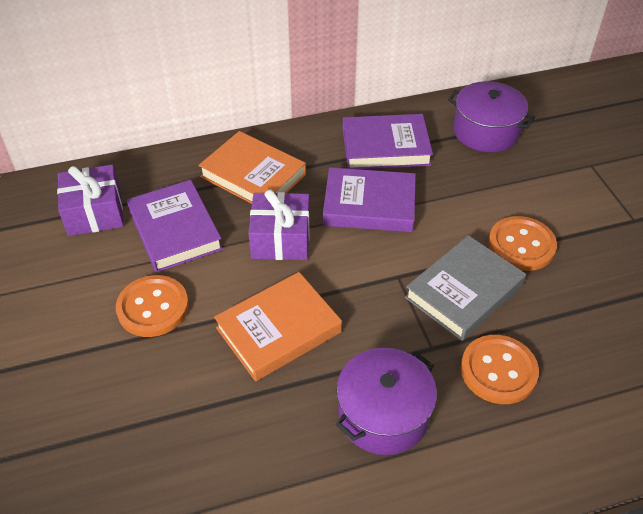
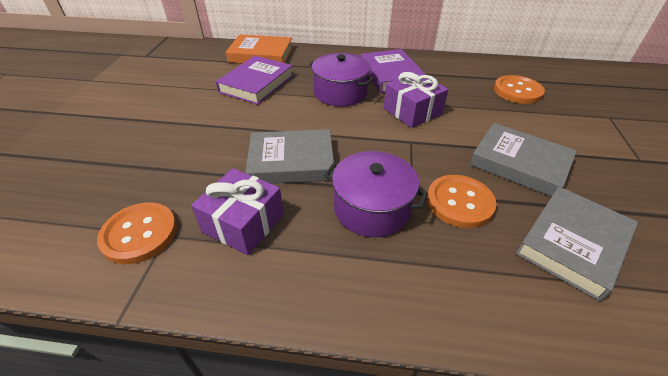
grey book: 1 -> 3
orange book: 2 -> 1
purple book: 3 -> 2

